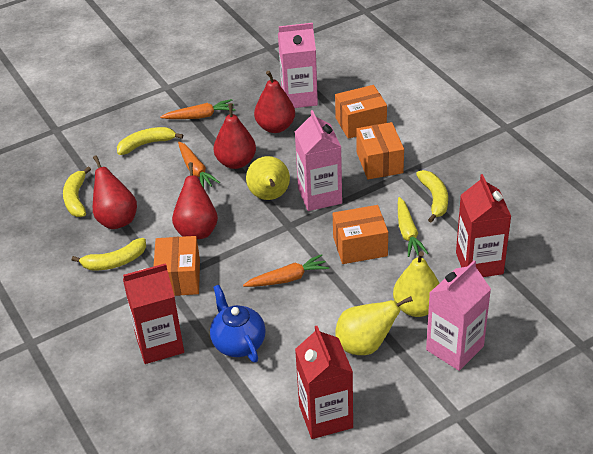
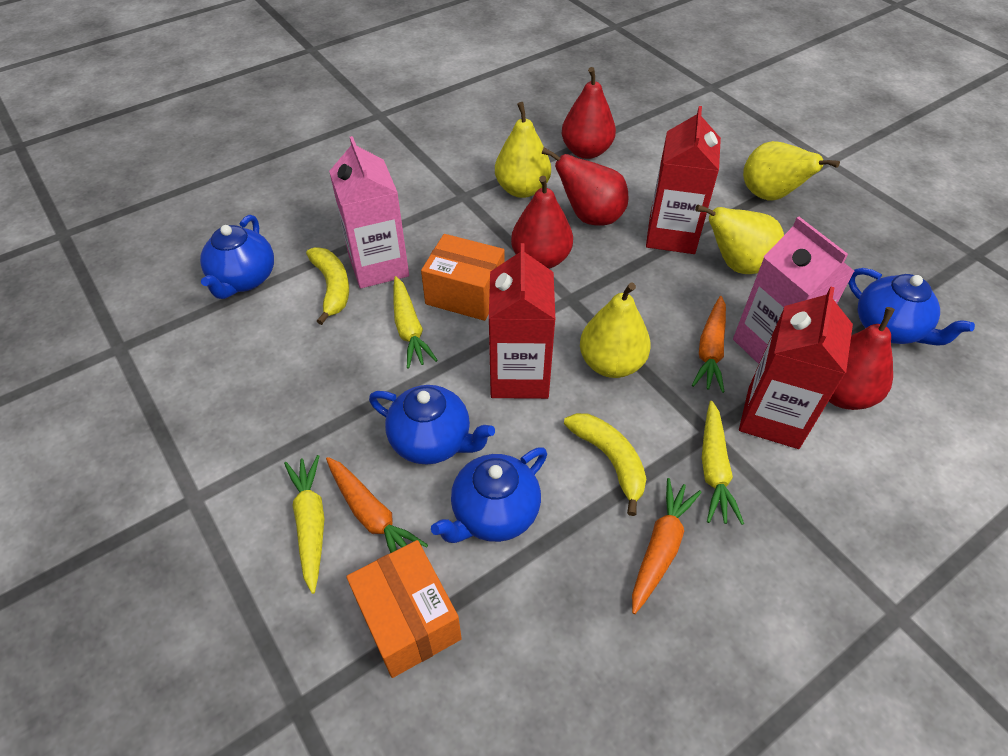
blue teapot: 1 -> 4
orange box: 4 -> 2
pink carton: 3 -> 2
yellow banana: 4 -> 2
yellow carrot: 1 -> 3
yellow pear: 3 -> 4

